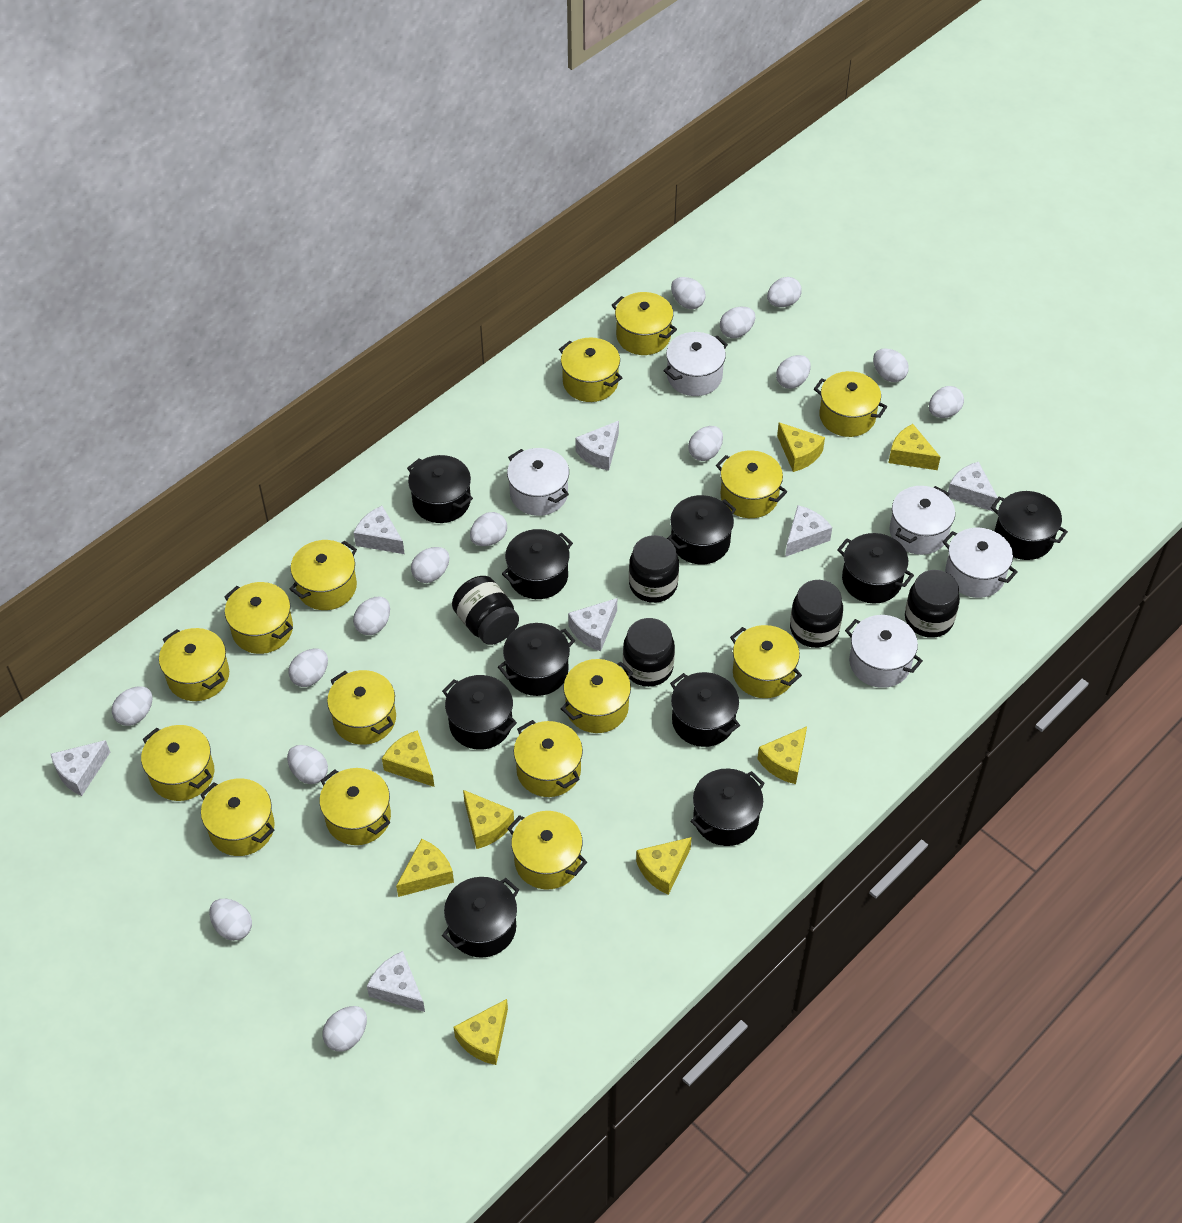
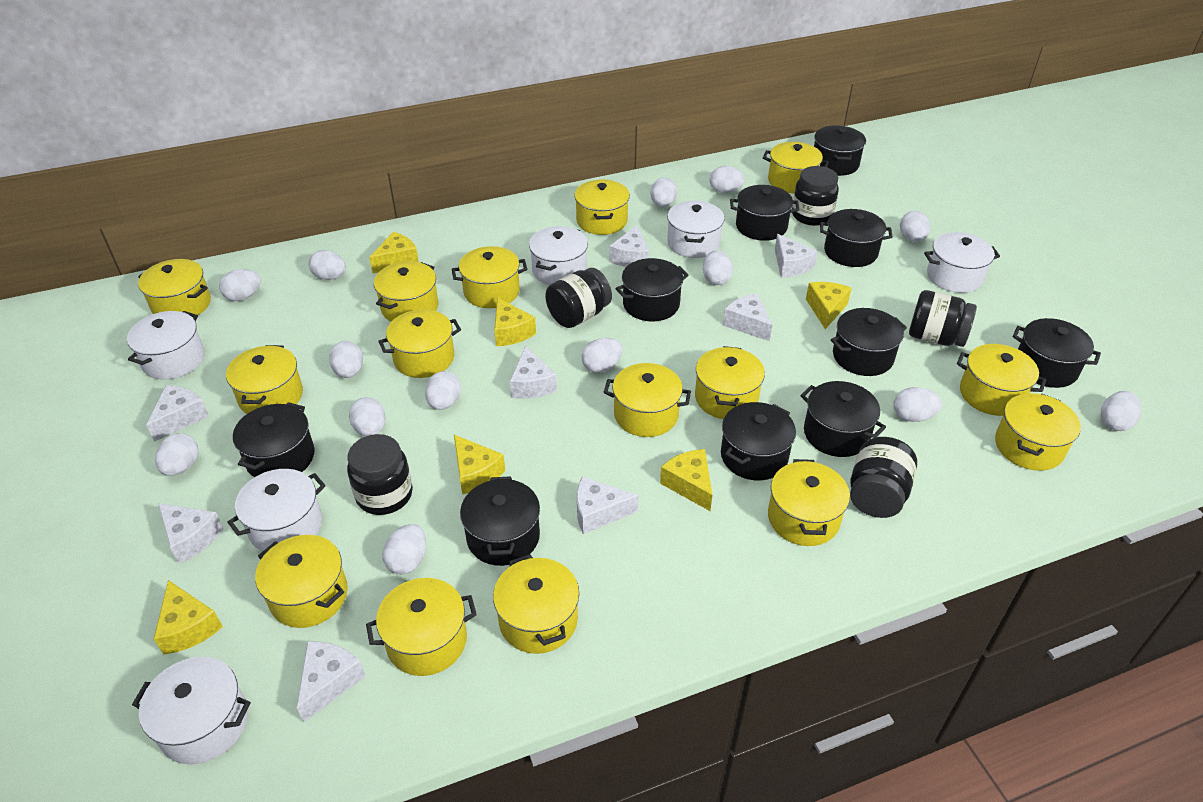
white cheese: 7 -> 8
white egg: 15 -> 14
white pot: 5 -> 6
yellow cheese: 8 -> 6

